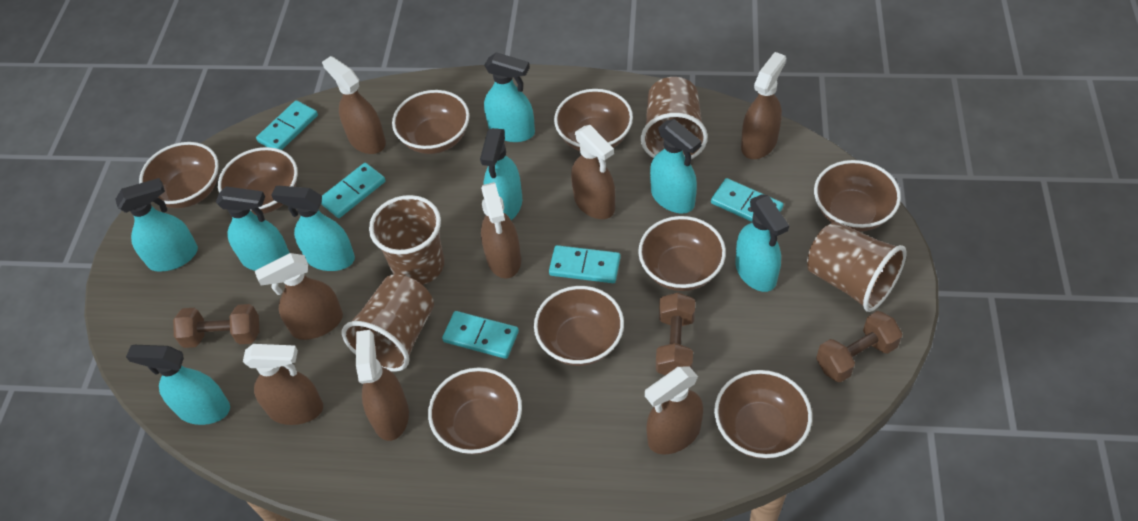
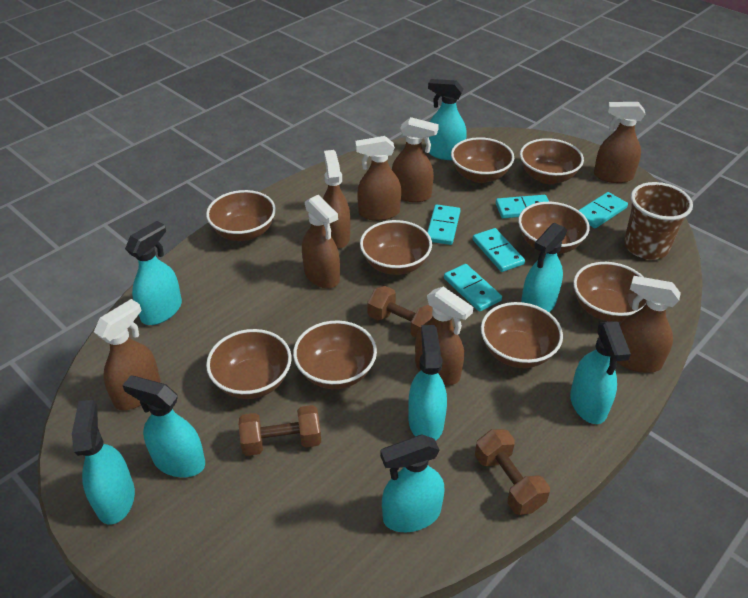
brown cup: 4 -> 1

